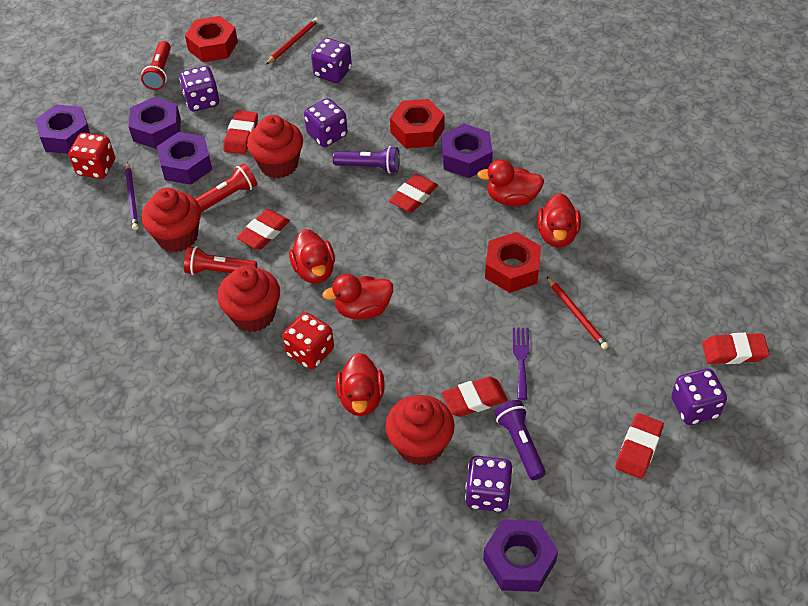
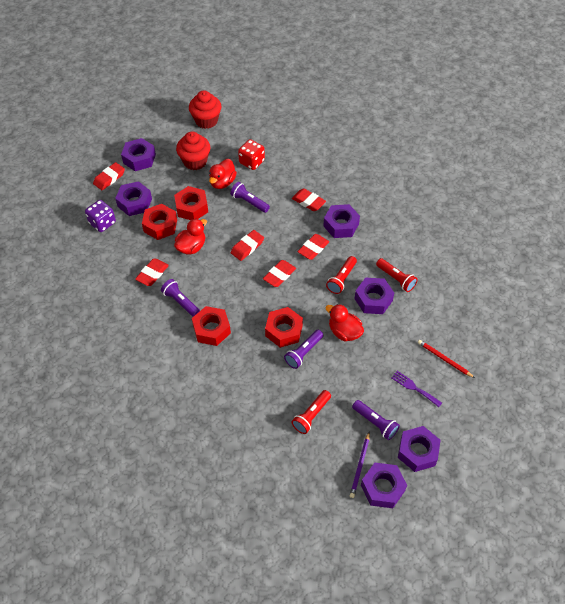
purple dice: 5 -> 1
purple flashlight: 2 -> 4
purple nut: 5 -> 6
red cupcake: 4 -> 2
red dice: 2 -> 1
red duck: 5 -> 3
red nut: 3 -> 4
red pencil: 2 -> 1

